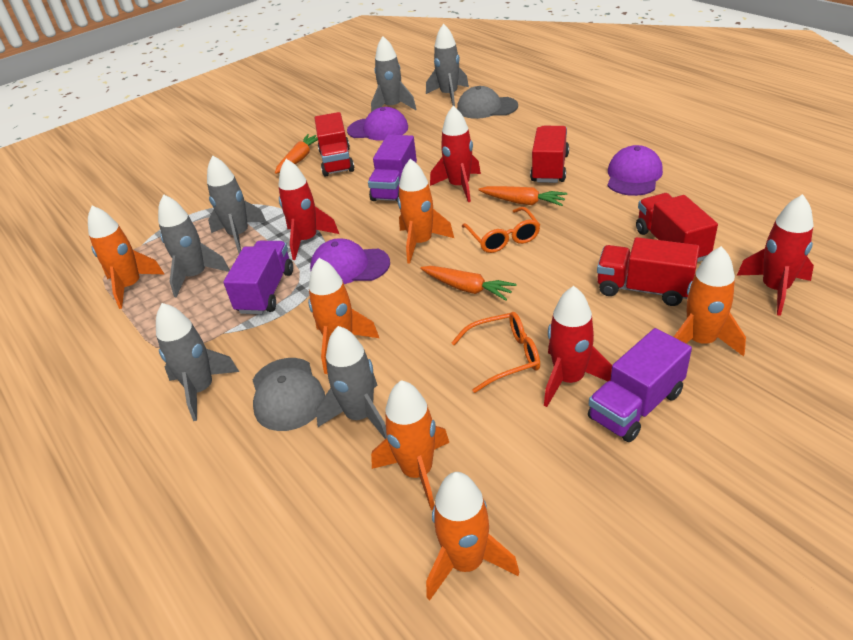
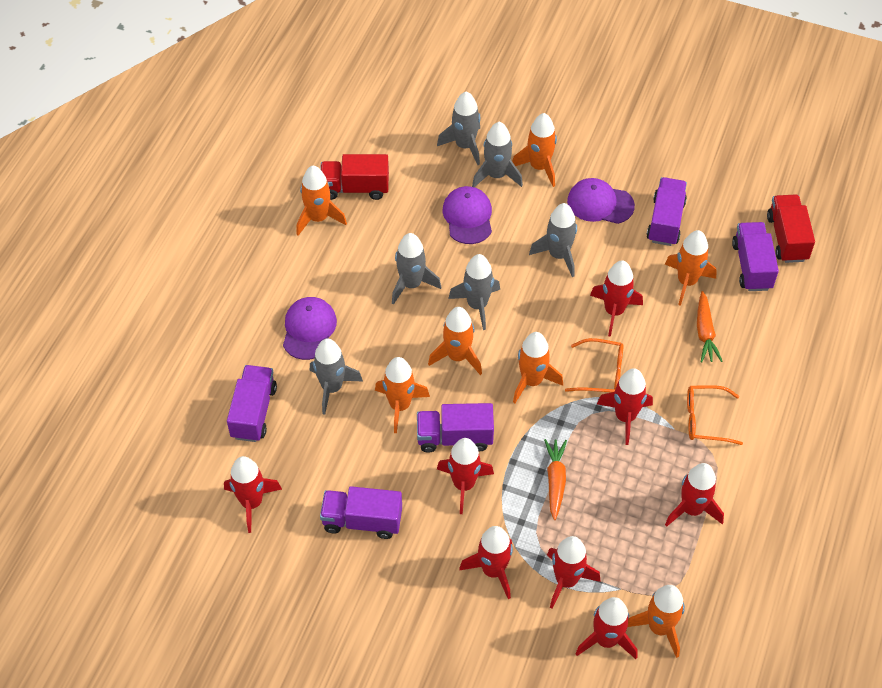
grey cap: 2 -> 0
orange carrot: 3 -> 2
orange rocket: 6 -> 7
purple truck: 3 -> 5
red rocket: 4 -> 8
red truck: 4 -> 2

